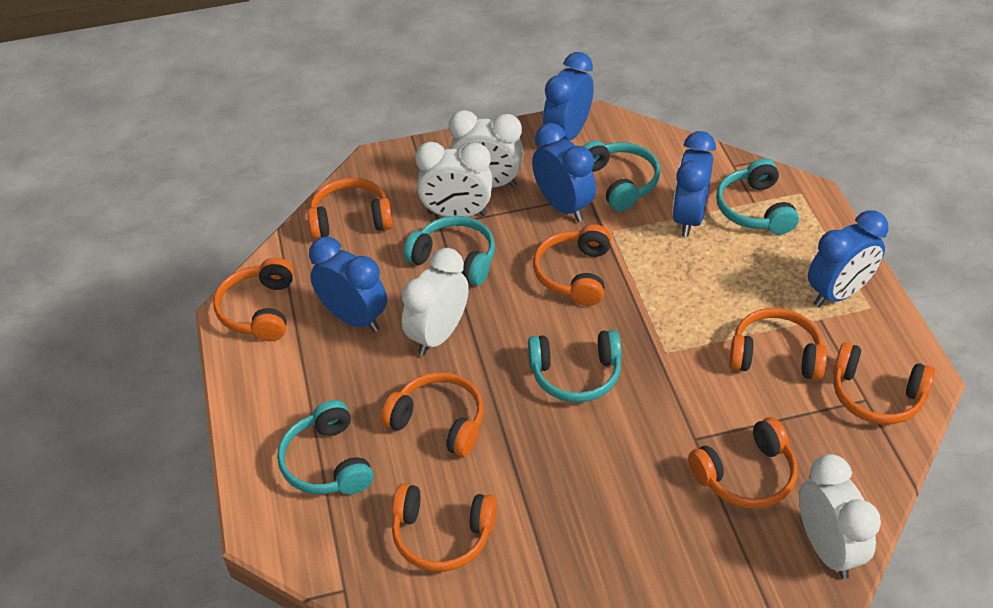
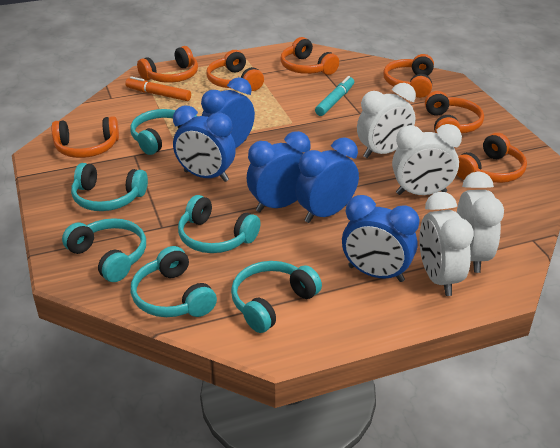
orange headphones: 8 -> 7
orange marker: 0 -> 1
turquoise headphones: 5 -> 6
turquoise marker: 0 -> 1

